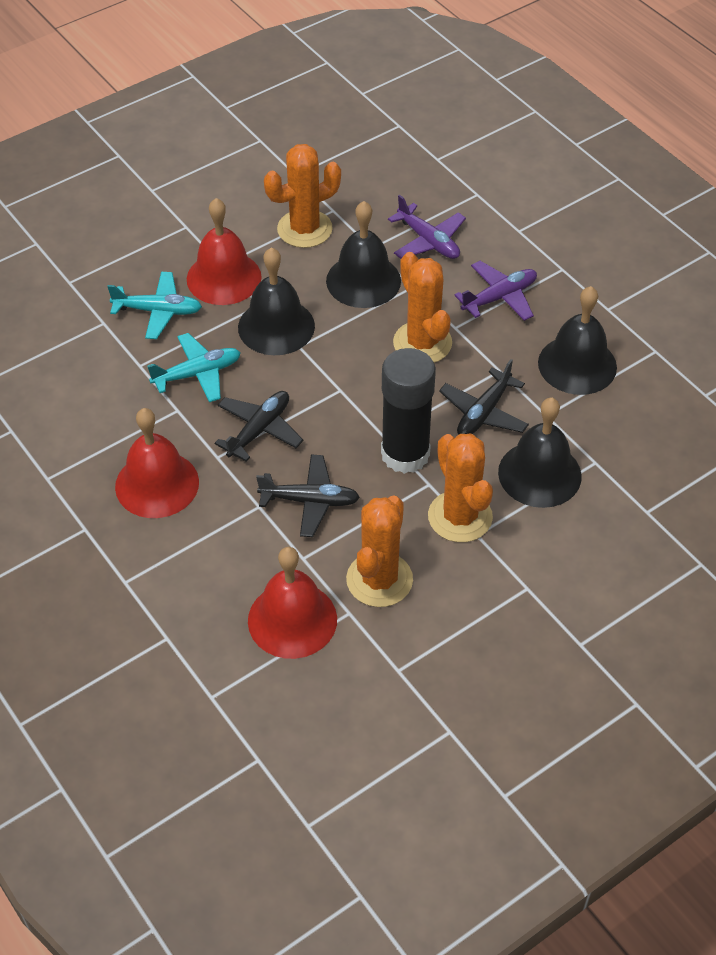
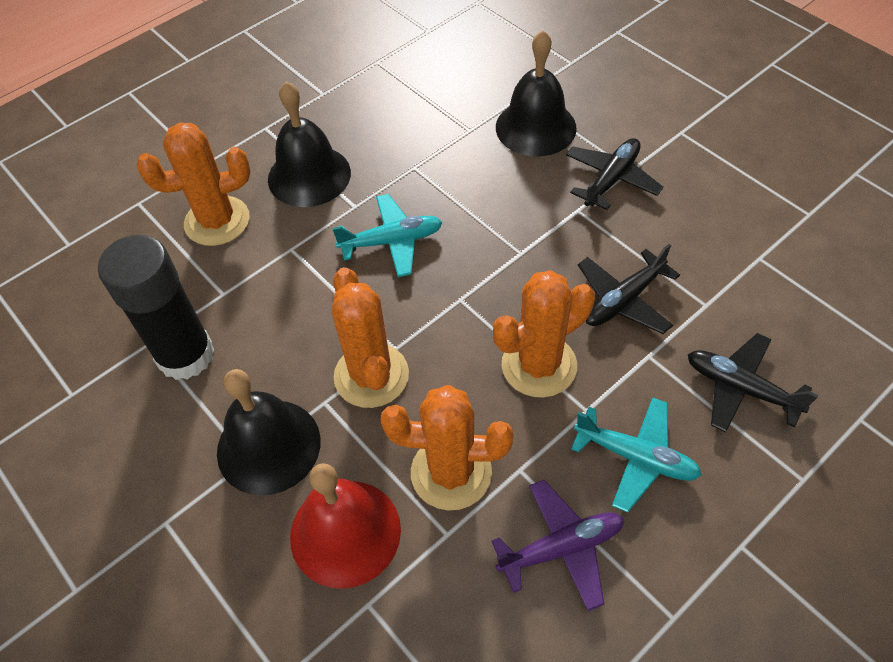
black bell: 4 -> 3
purple plane: 2 -> 1
red bell: 3 -> 1

